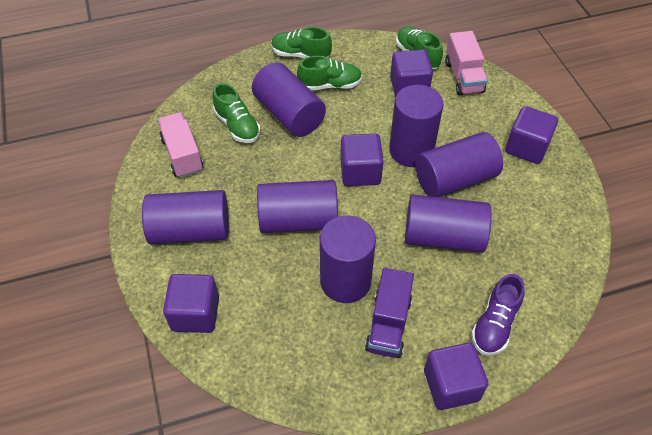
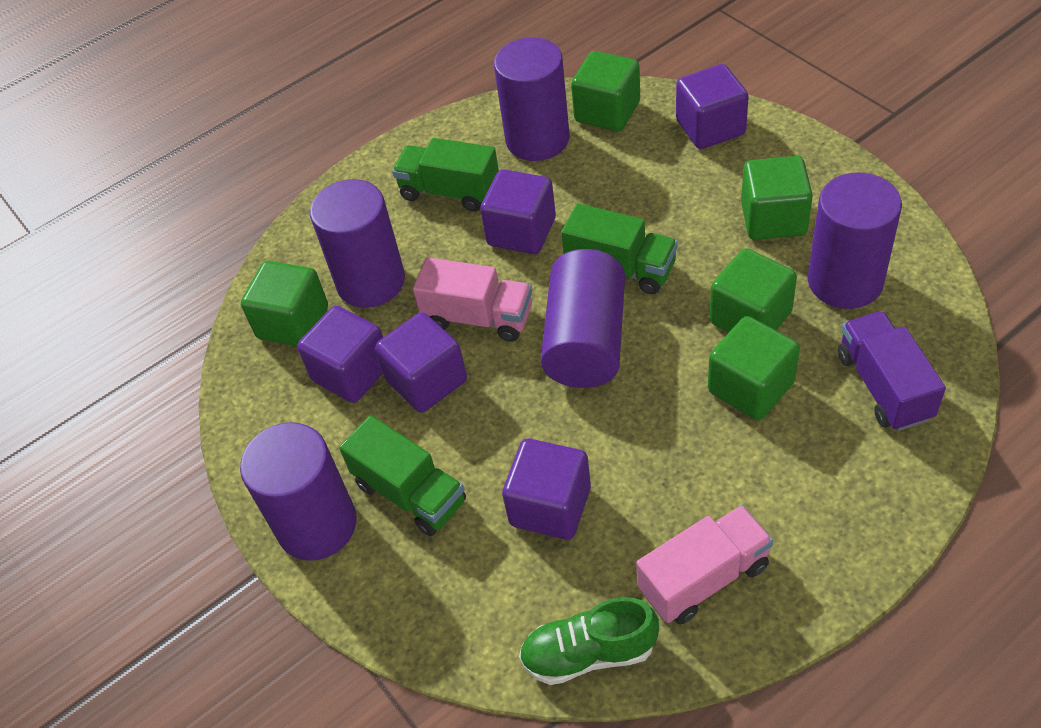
green cube: 0 -> 5
green shoe: 4 -> 1
green truck: 0 -> 3
purple cylinder: 7 -> 5
purple shoe: 1 -> 0

